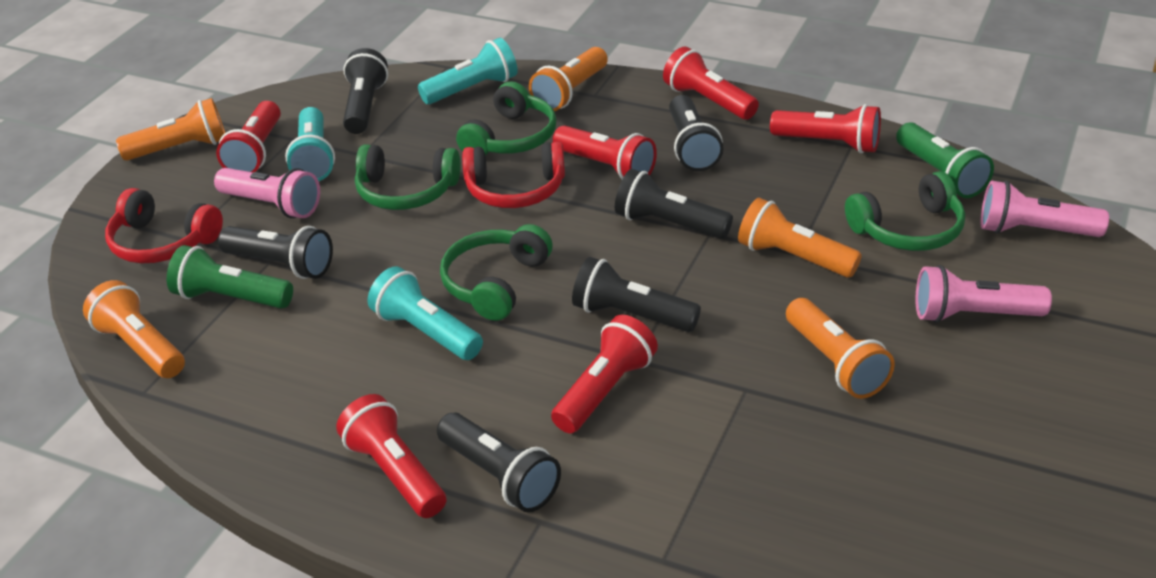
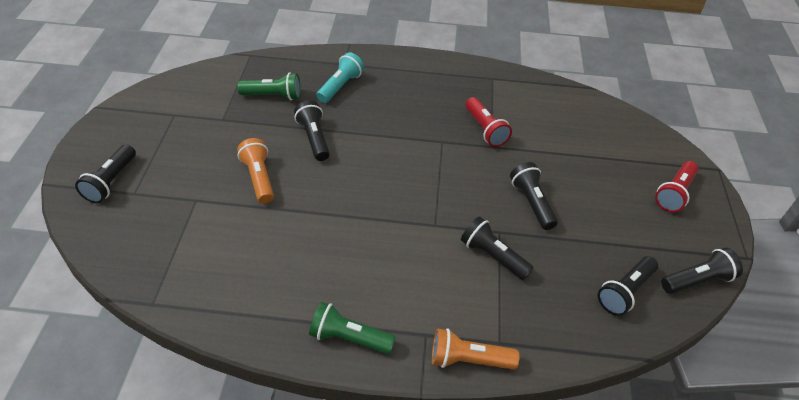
green headphones: 4 -> 0
orange flashlight: 5 -> 2
pink flashlight: 3 -> 0
red flashlight: 6 -> 2
red headphones: 2 -> 0
turquoise flashlight: 3 -> 1

